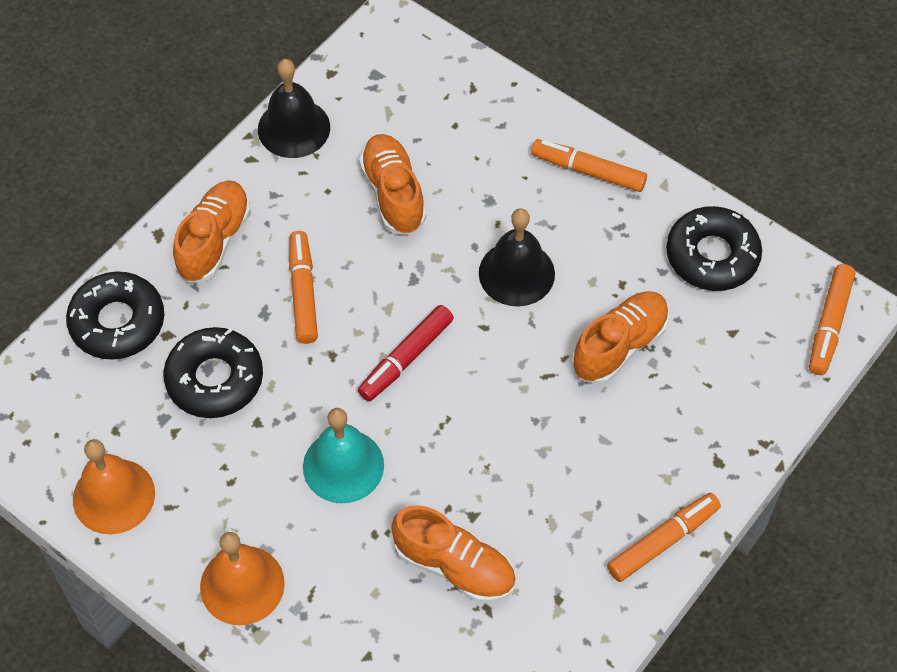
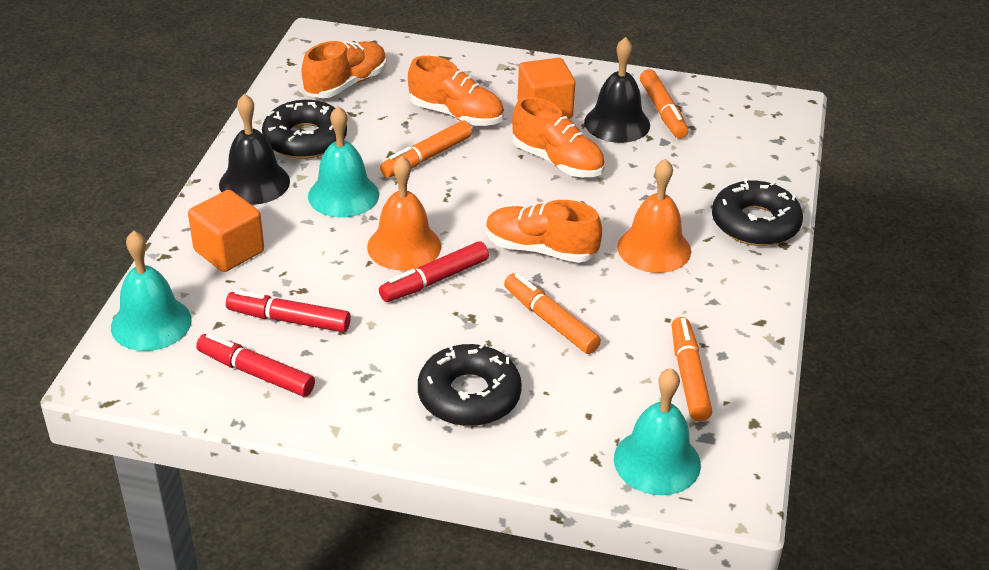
orange cube: 0 -> 2
red marker: 1 -> 3
turquoise bell: 1 -> 3

